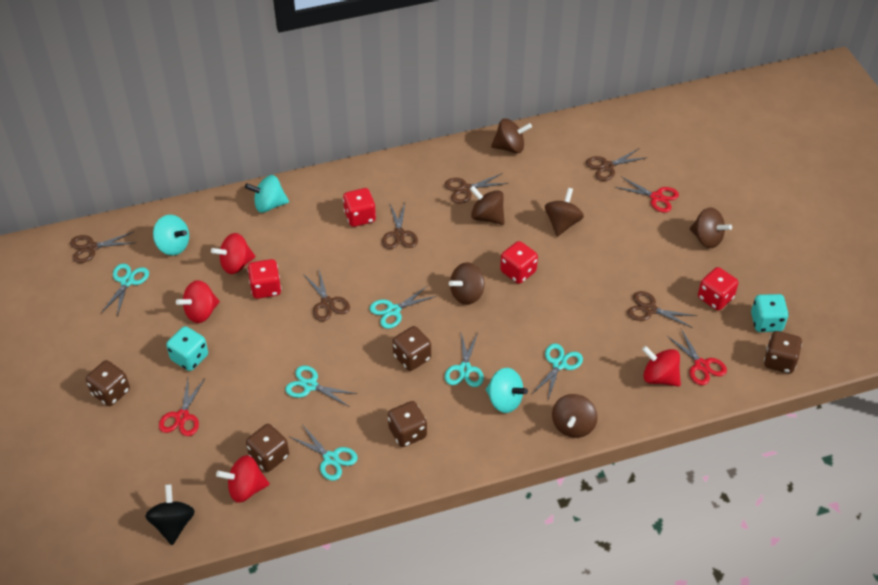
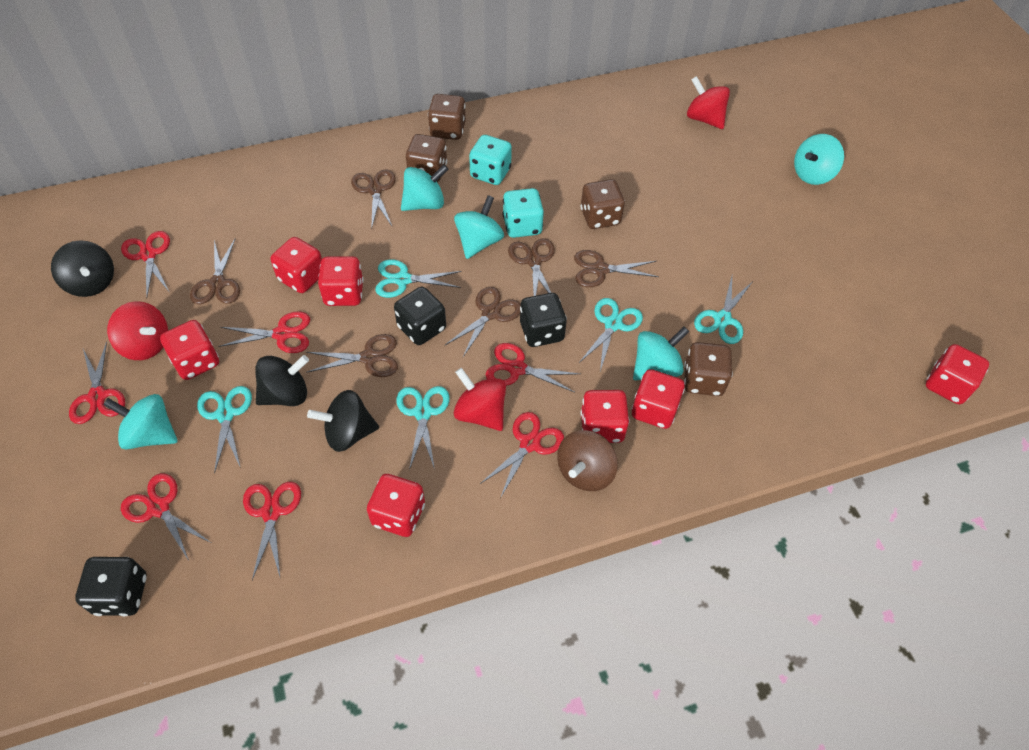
black dice: 0 -> 3
black spinning top: 1 -> 3
brown dice: 5 -> 4
brown spinning top: 6 -> 1
red dice: 4 -> 7
red scissors: 3 -> 7
red spinning top: 4 -> 3
turquoise scissors: 6 -> 5
turquoise spinning top: 3 -> 5

